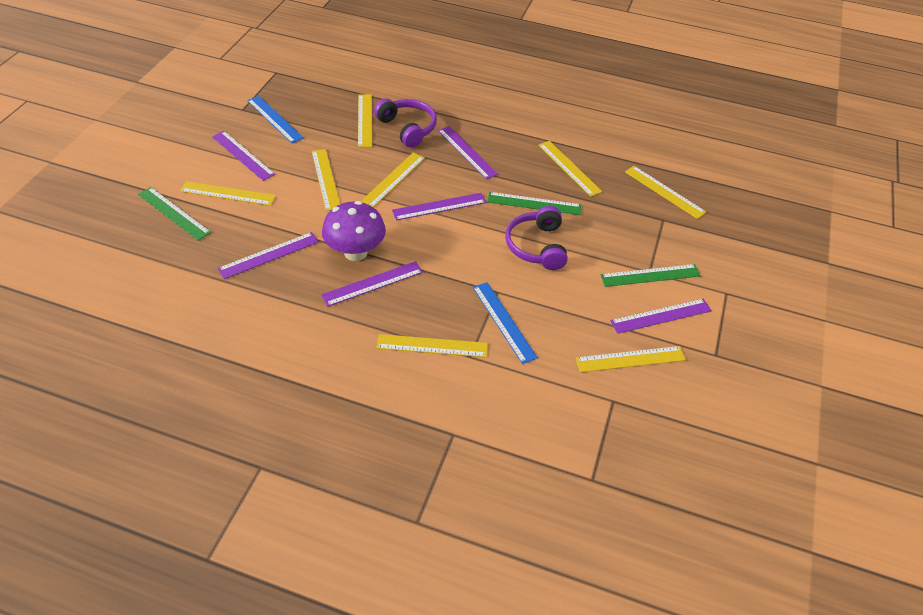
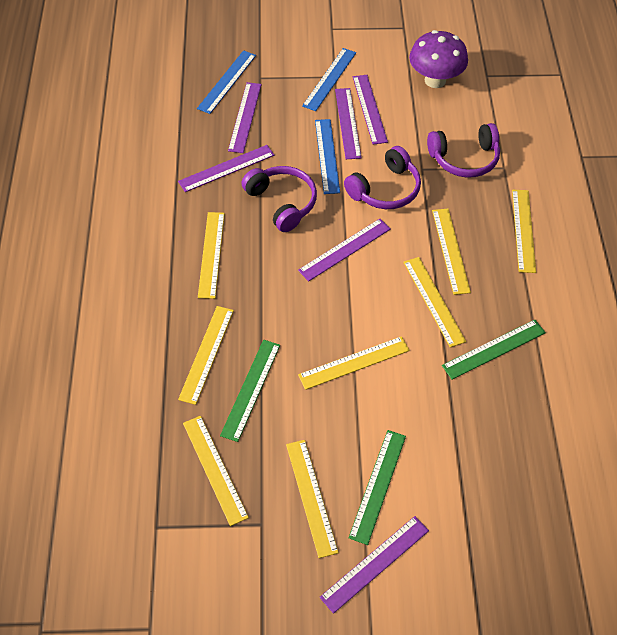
blue ruler: 2 -> 3
purple headphones: 2 -> 3

